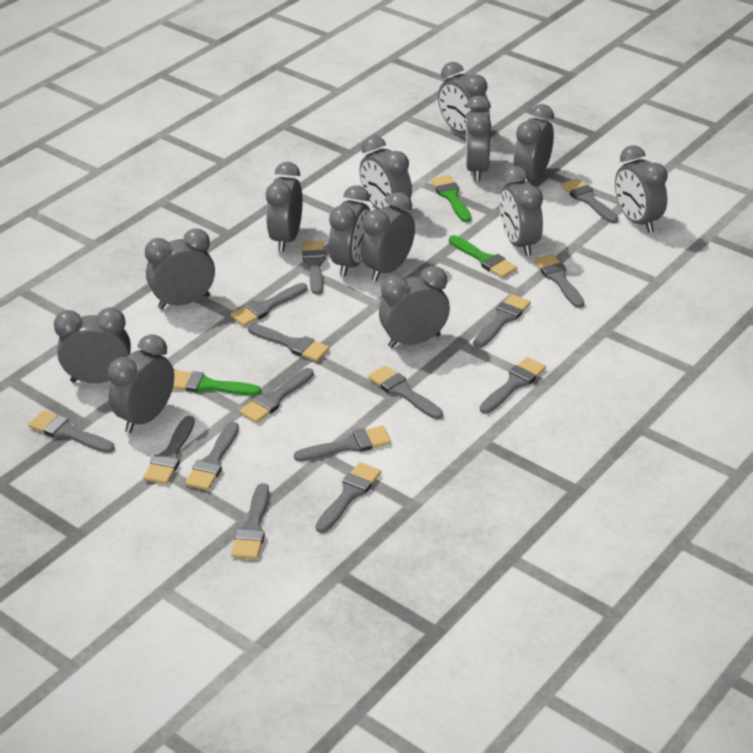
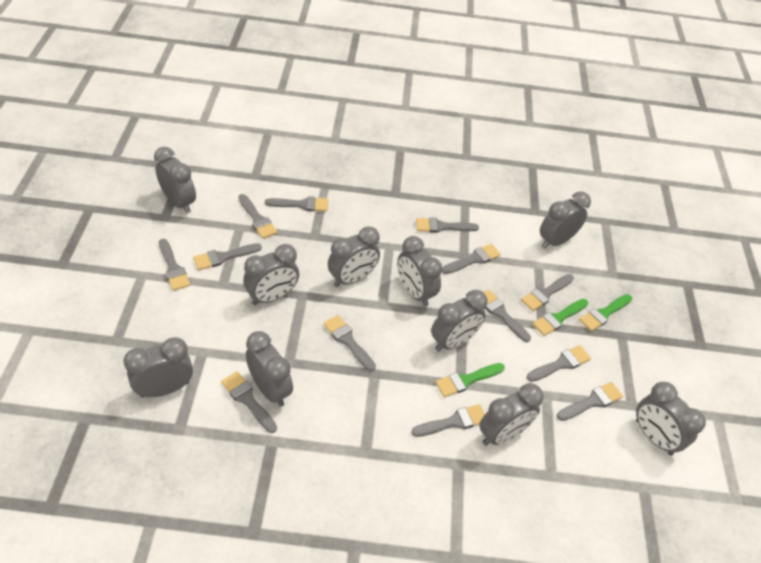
grey brush: 15 -> 13
grey clock: 13 -> 10

